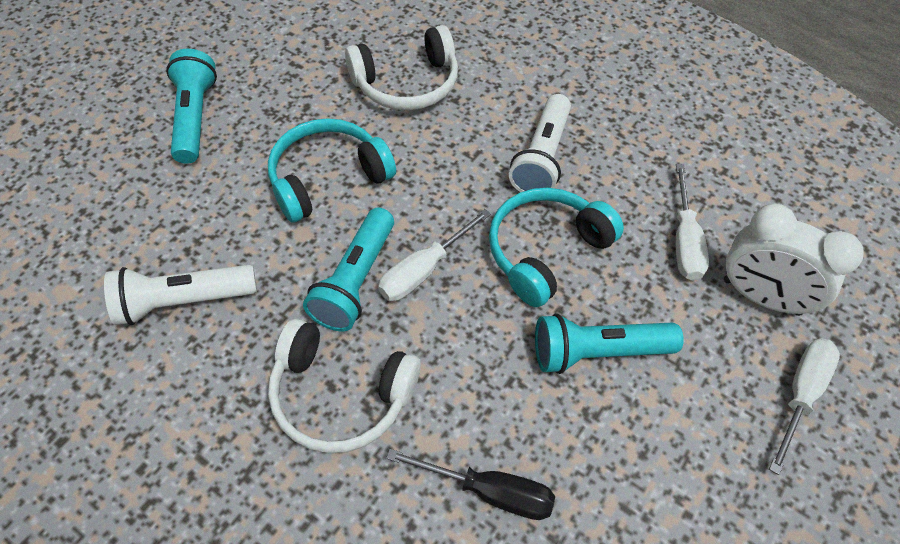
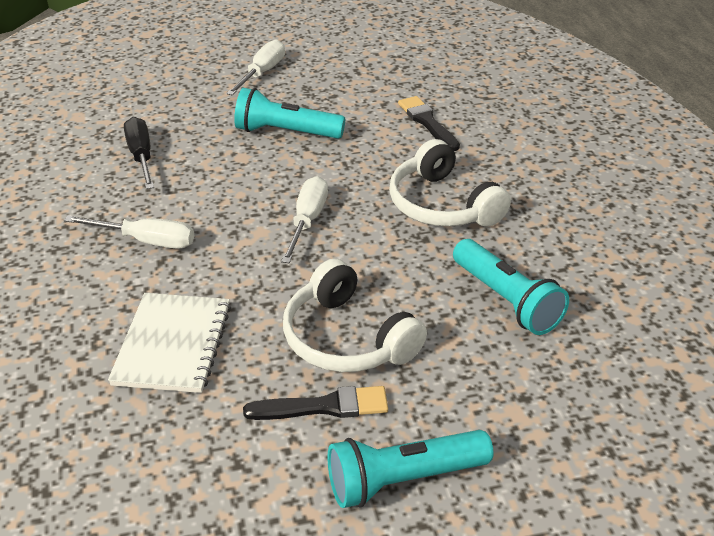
black brush: 0 -> 2
turquoise headphones: 2 -> 0
white clock: 1 -> 0
white flashlight: 2 -> 0
white notebook: 0 -> 1

